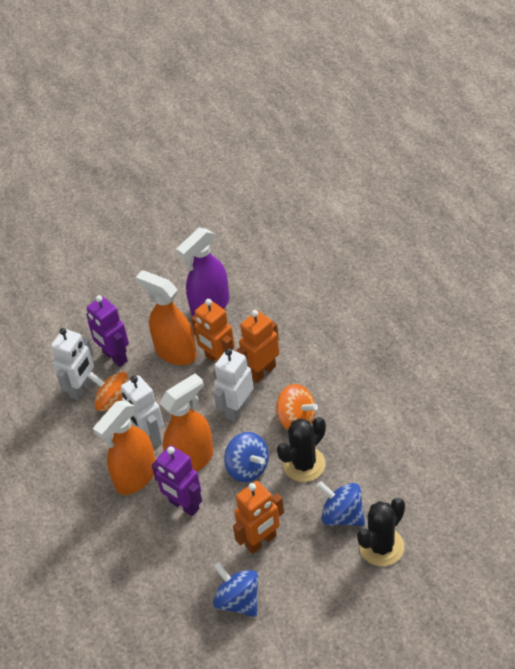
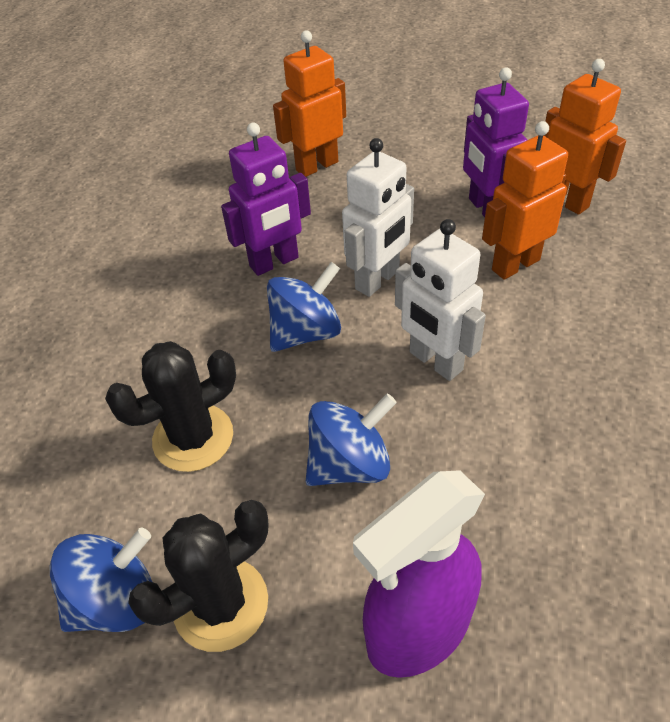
orange spinning top: 2 -> 0
orange spray bottle: 3 -> 0
white robot: 3 -> 2

